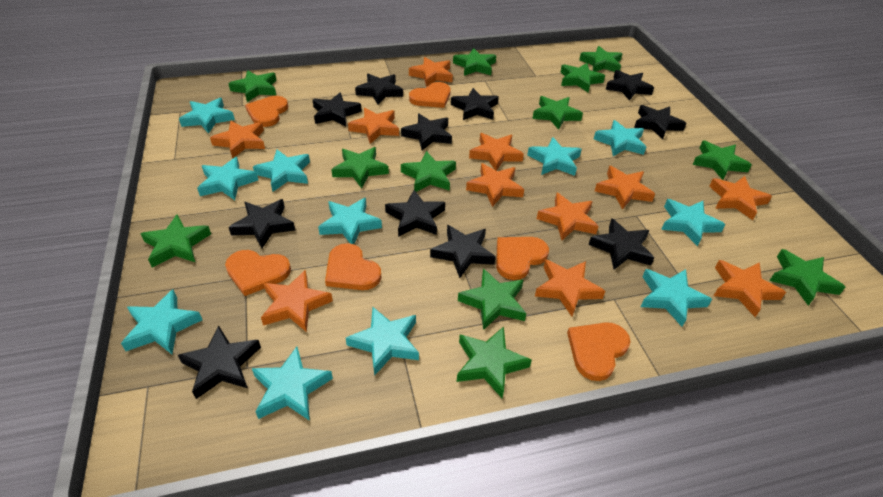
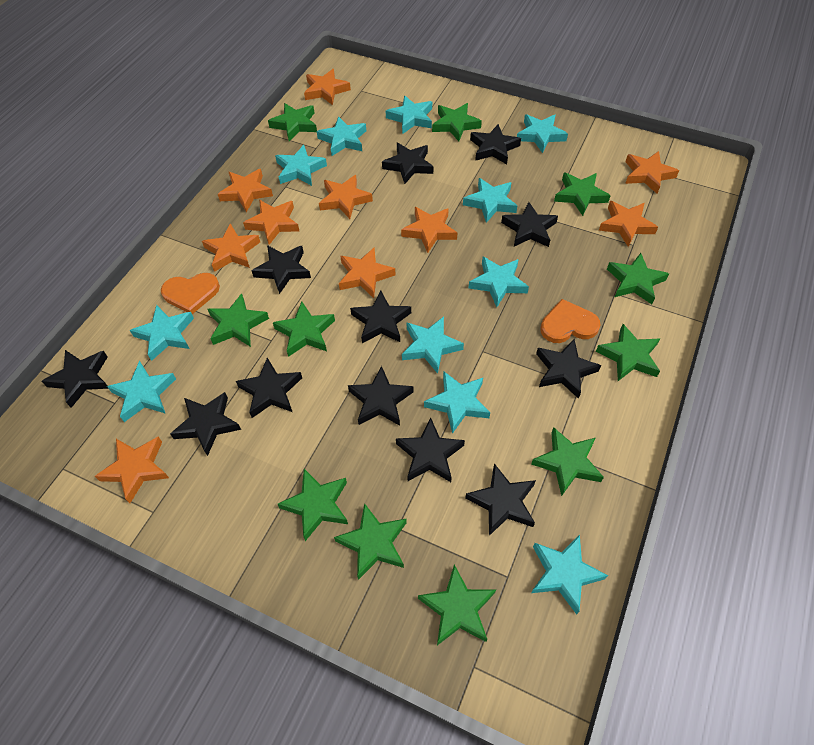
black star: 11 -> 12
green star: 12 -> 11
orange heart: 6 -> 2
orange star: 11 -> 10

